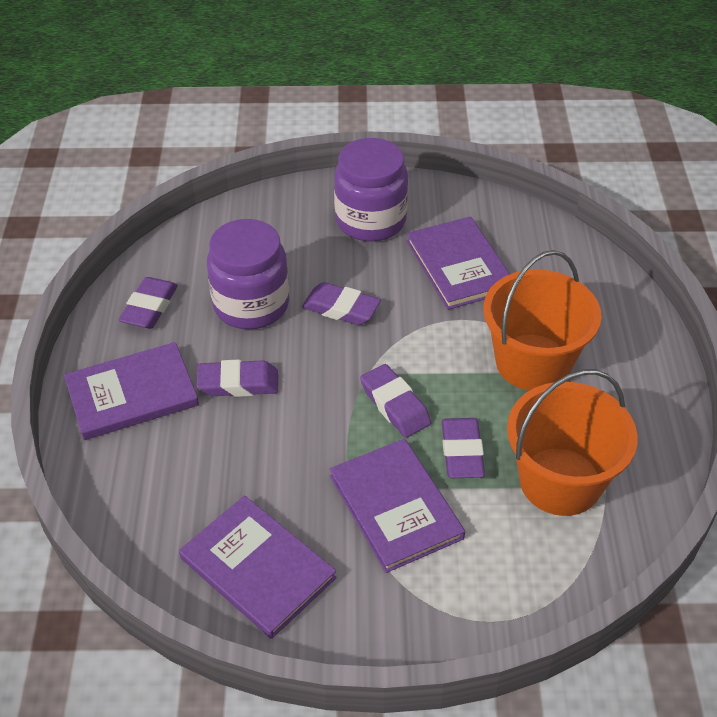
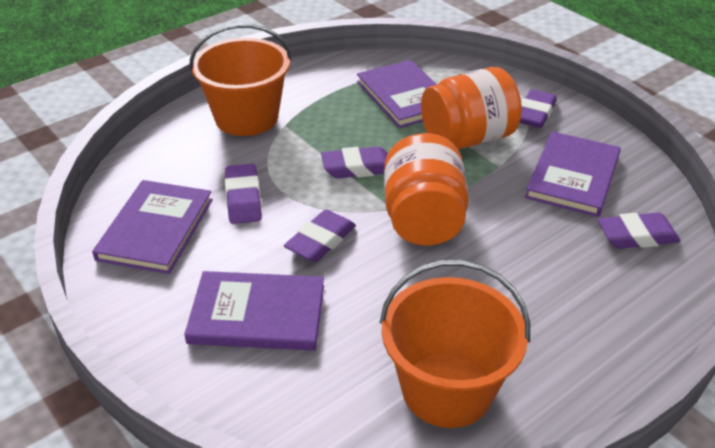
orange jar: 0 -> 2
purple jar: 2 -> 0

